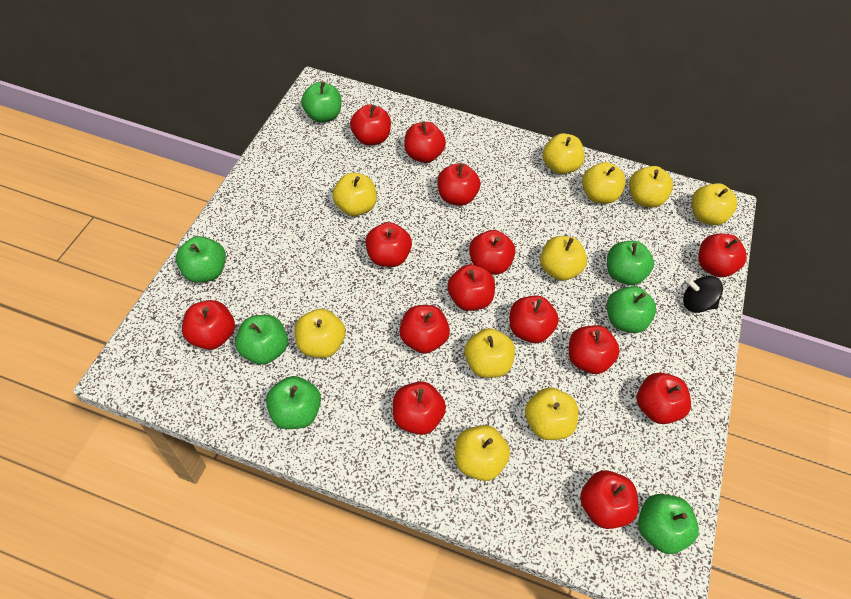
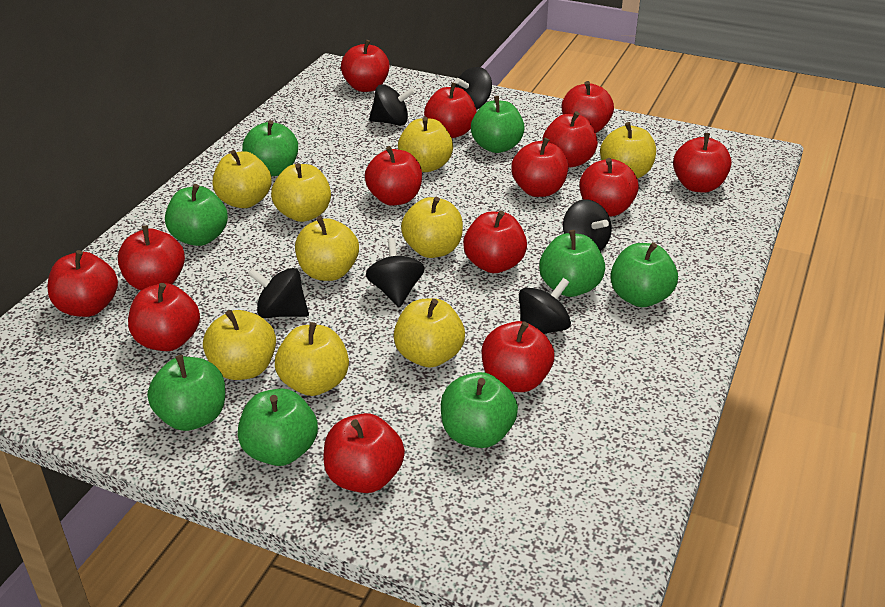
black spinning top: 1 -> 6
green apple: 7 -> 8
yellow apple: 10 -> 9

